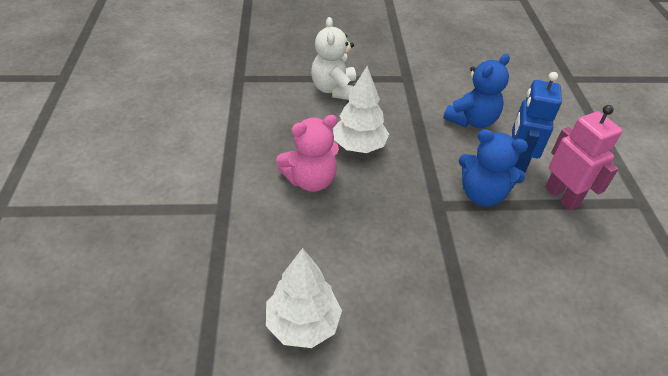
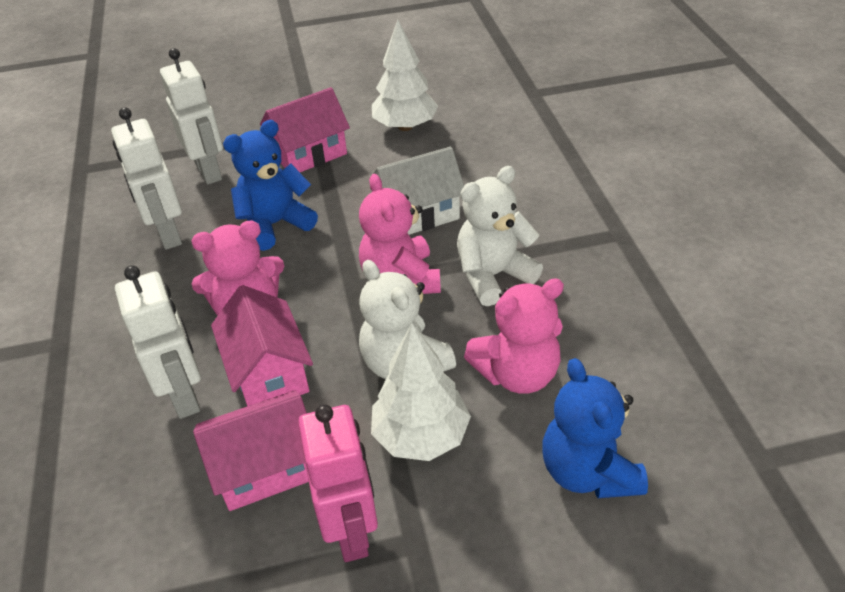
blue robot: 1 -> 0
pink house: 0 -> 3
pink teddy bear: 1 -> 3
white house: 0 -> 1
white robot: 0 -> 3
white teddy bear: 1 -> 2

